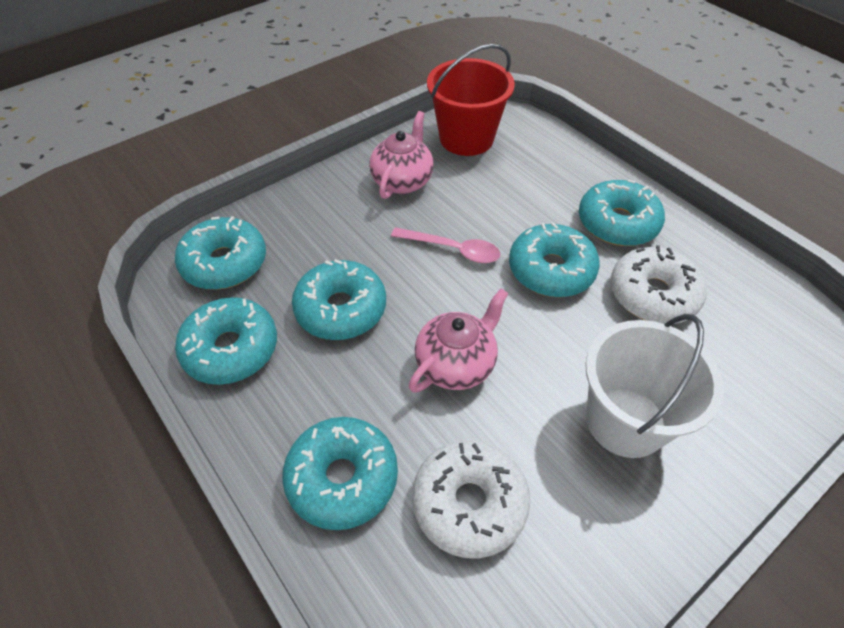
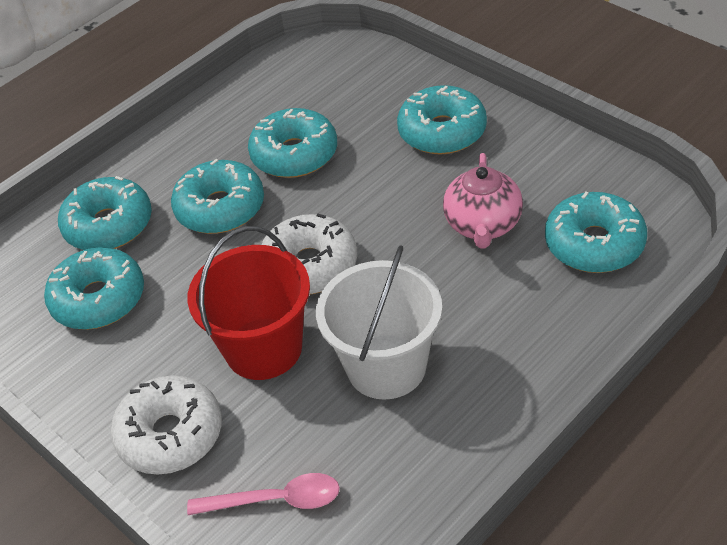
pink teapot: 2 -> 1

